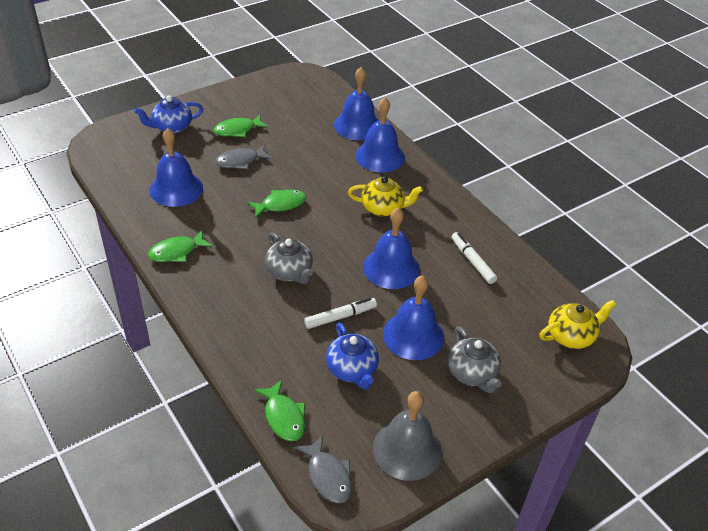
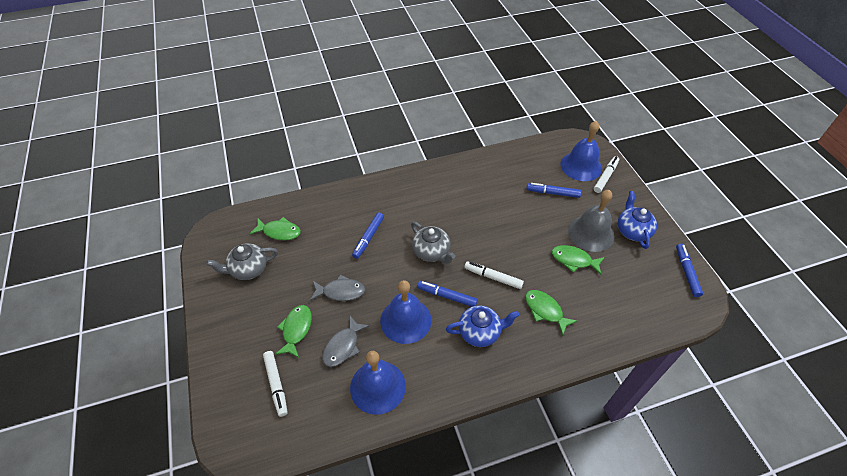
blue bell: 5 -> 3
blue marker: 0 -> 4
white marker: 2 -> 3
yellow teapot: 2 -> 0

